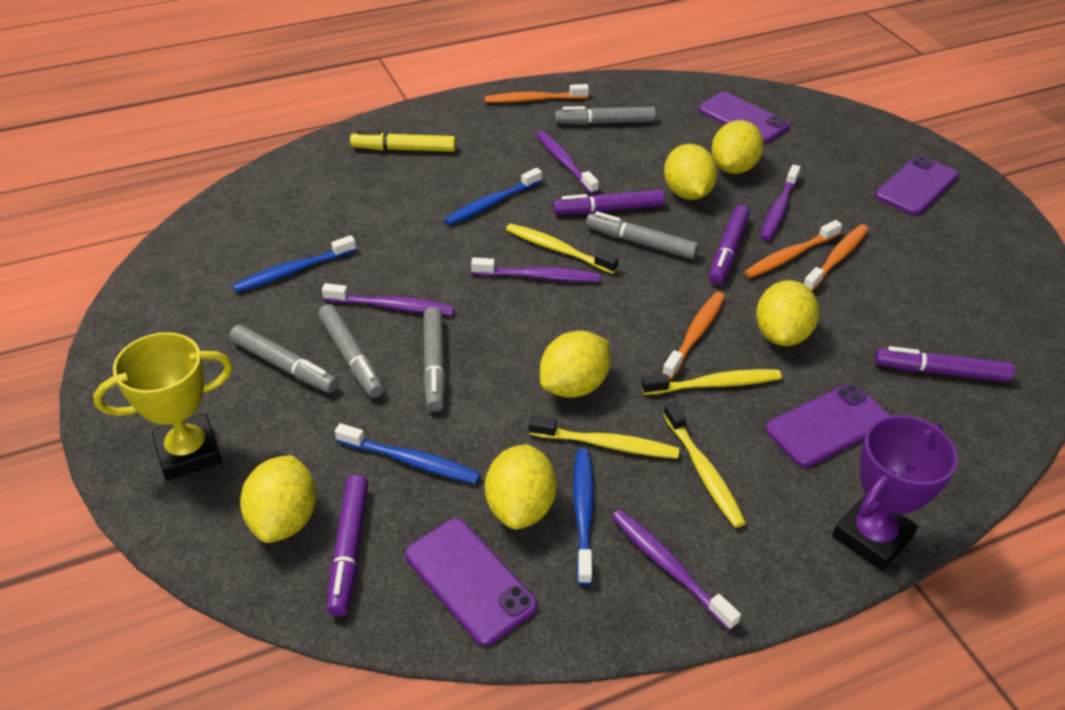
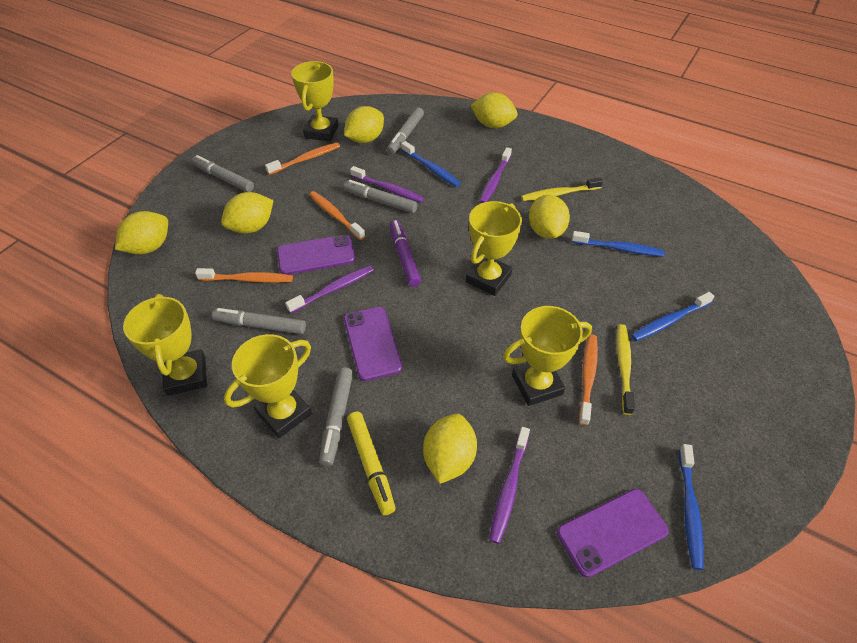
purple marker: 4 -> 1
purple phone: 4 -> 3
purple toothbrush: 5 -> 4
purple trophy: 1 -> 0
yellow toothbrush: 4 -> 2
yellow trophy: 1 -> 5

